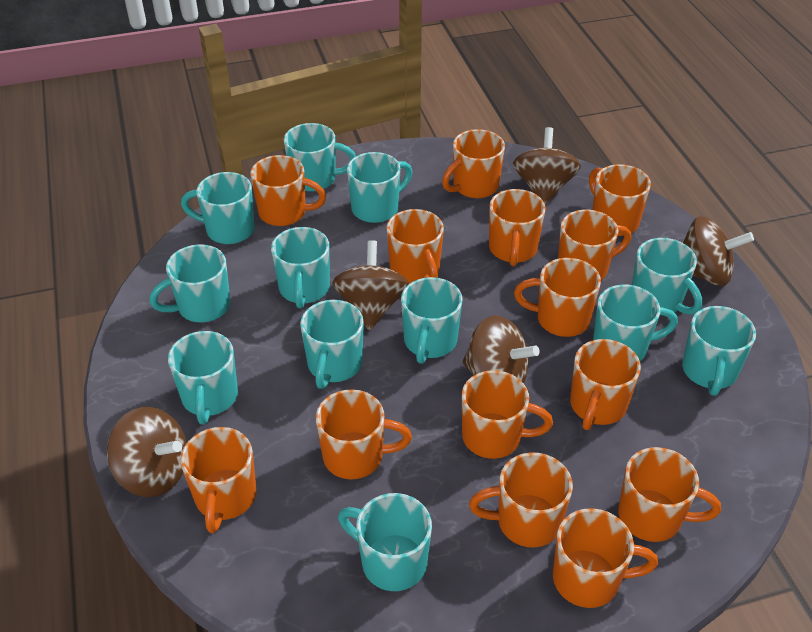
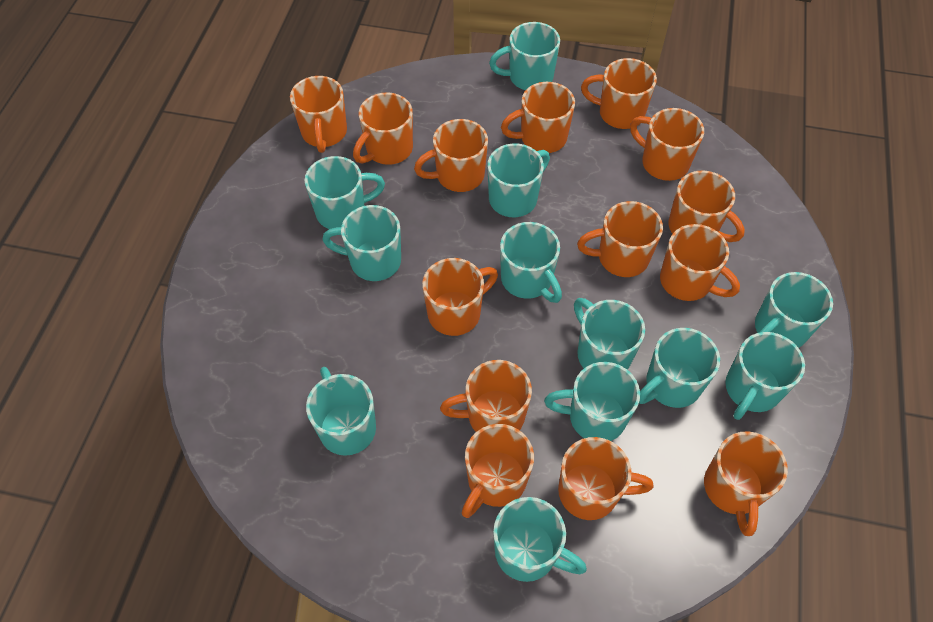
brown spinning top: 5 -> 0

